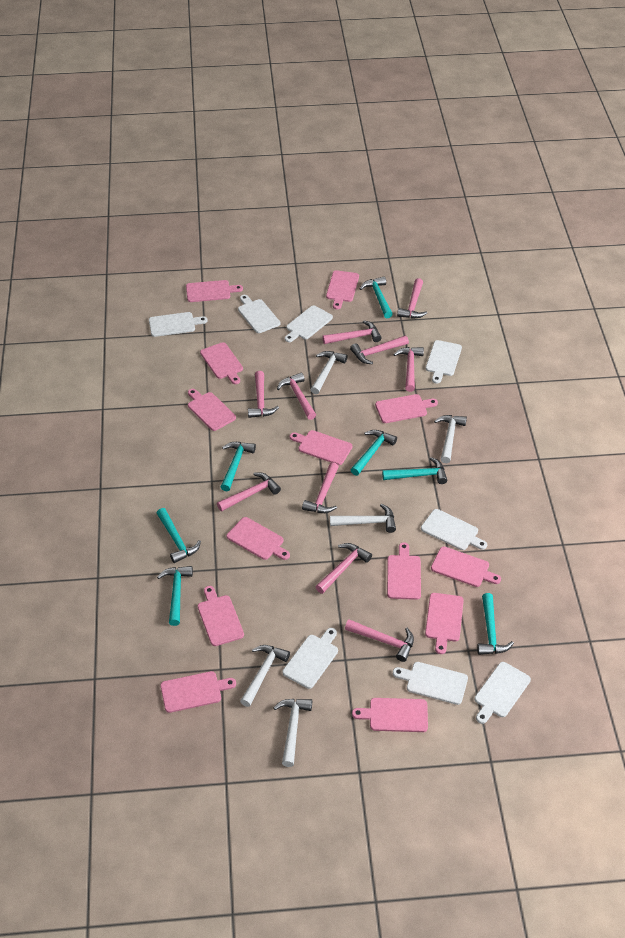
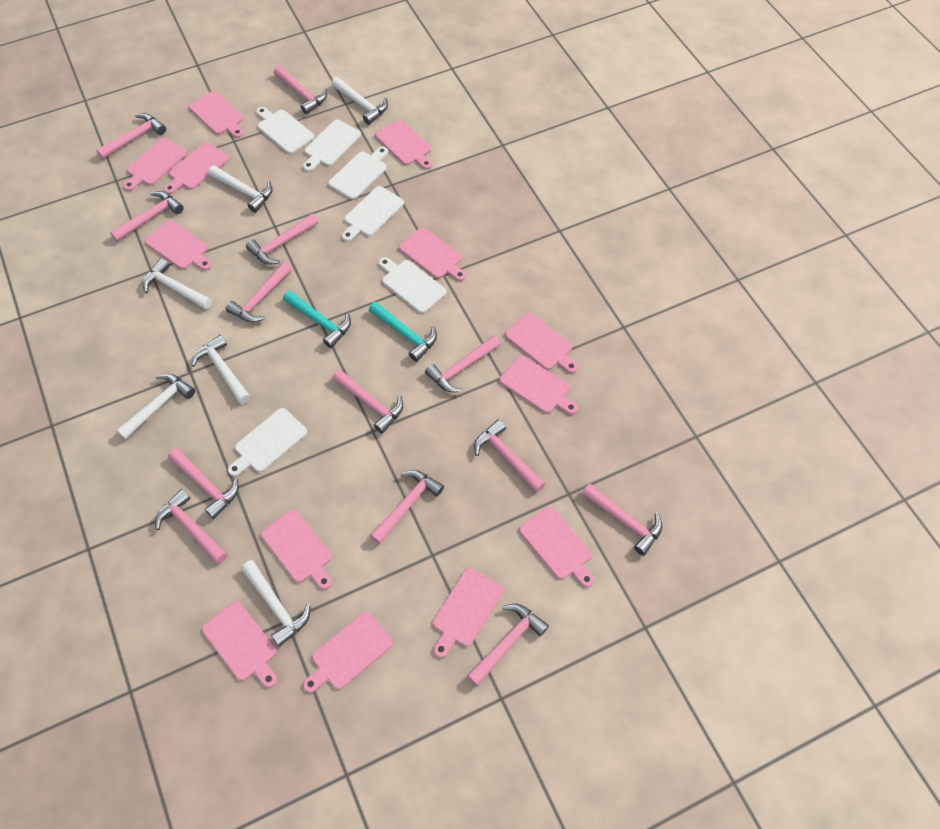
pink hammer: 10 -> 13
turquoise hammer: 7 -> 2
white cutting board: 8 -> 6
white hammer: 5 -> 6

